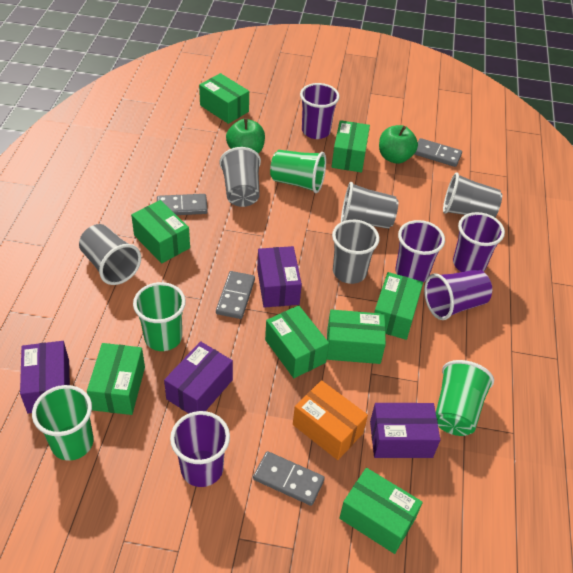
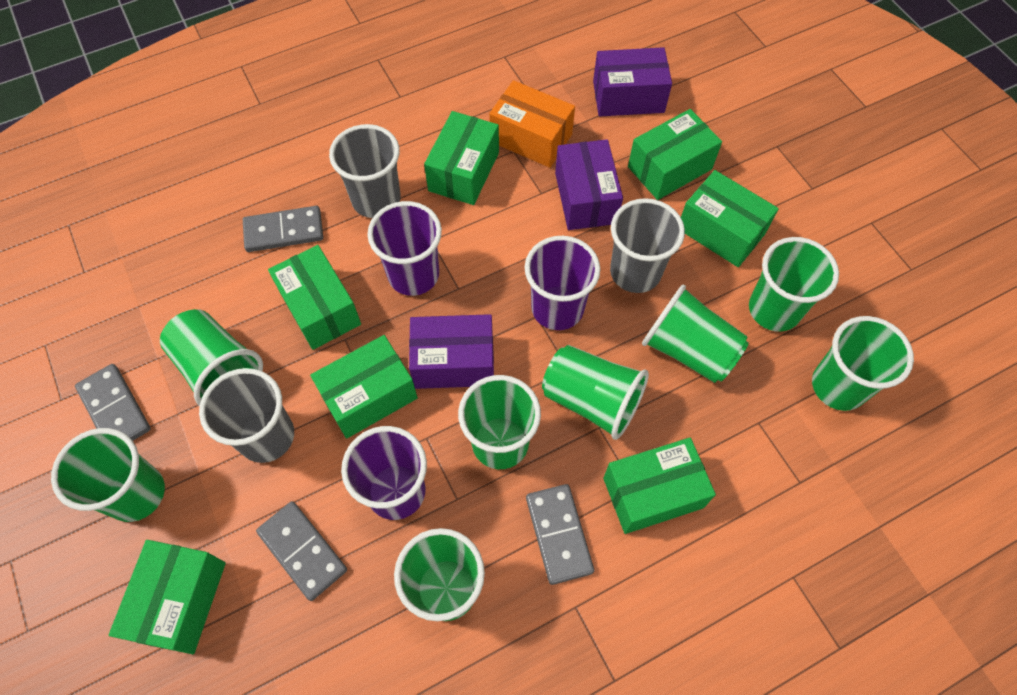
green apple: 2 -> 0
green box: 8 -> 7
green cup: 4 -> 8
grey cup: 5 -> 3
purple box: 4 -> 3
purple cup: 5 -> 3

